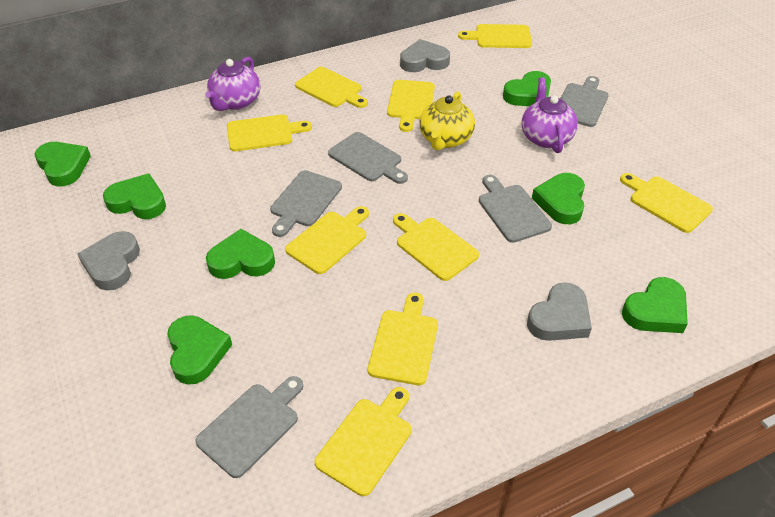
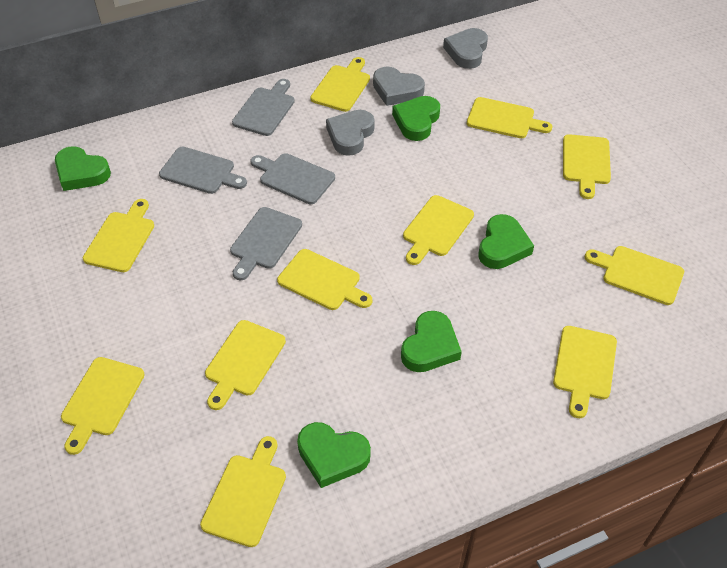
green heart: 7 -> 5
grey cutting board: 5 -> 4
purple teapot: 2 -> 0
yellow cutting board: 9 -> 11
yellow teapot: 1 -> 0

